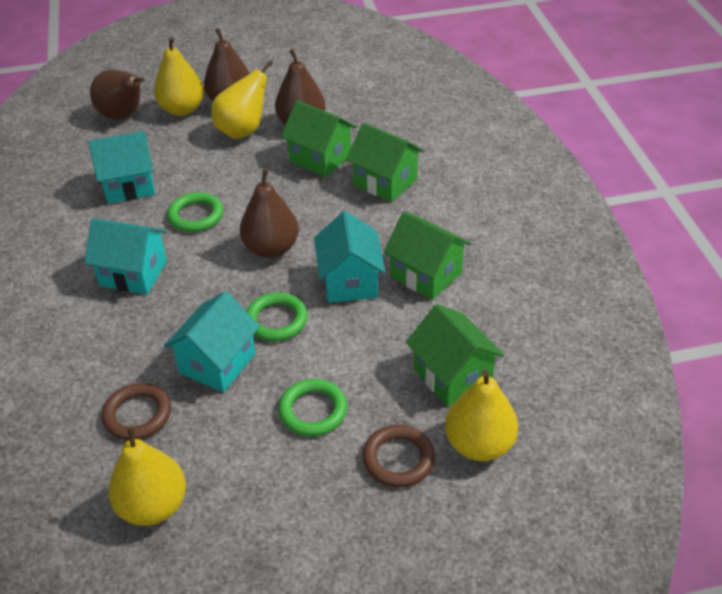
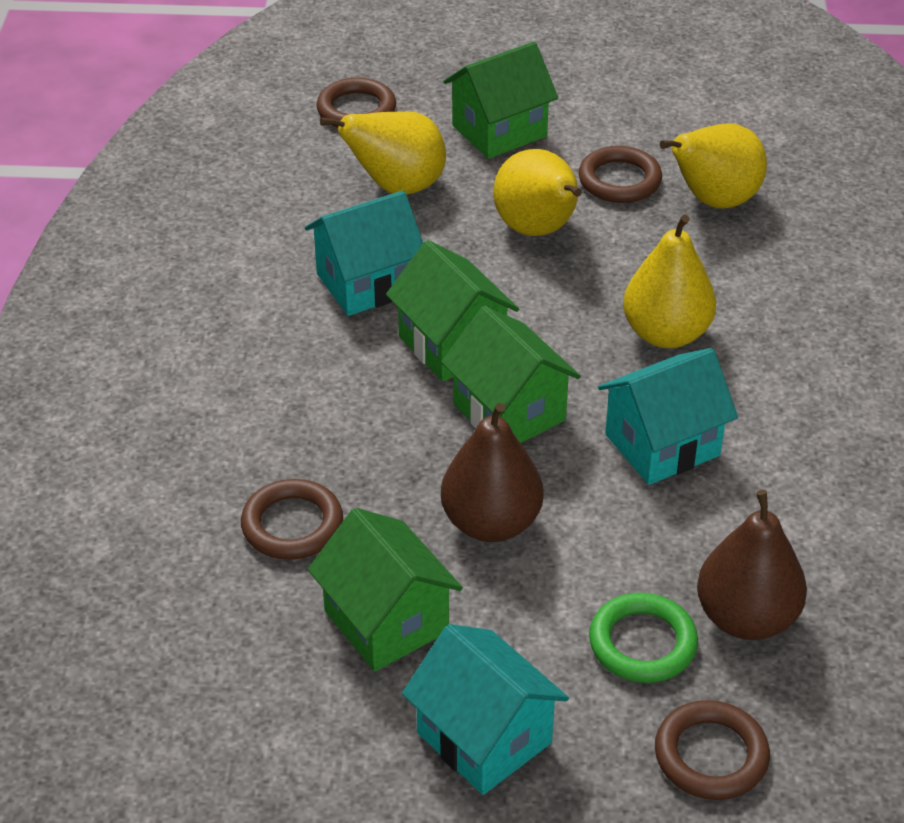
brown pear: 4 -> 2
brown ring: 2 -> 4
green ring: 3 -> 1
turquoise house: 4 -> 3

